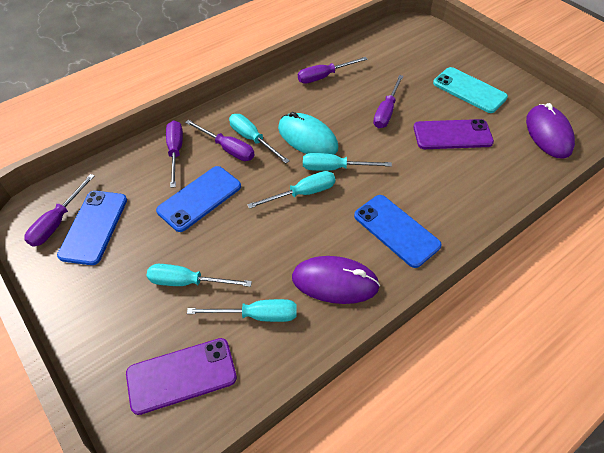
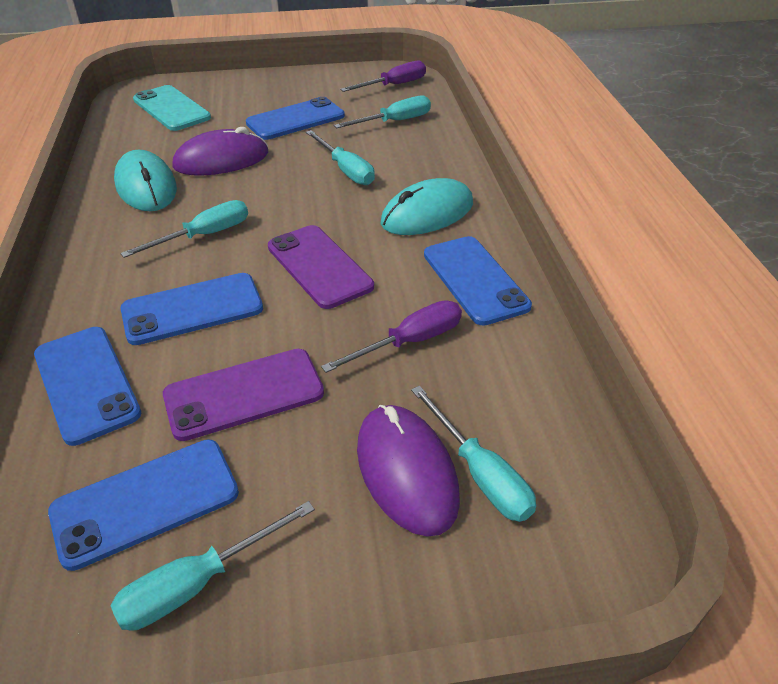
blue phone: 3 -> 5
purple screwdriver: 5 -> 2
turquoise mouse: 1 -> 2

